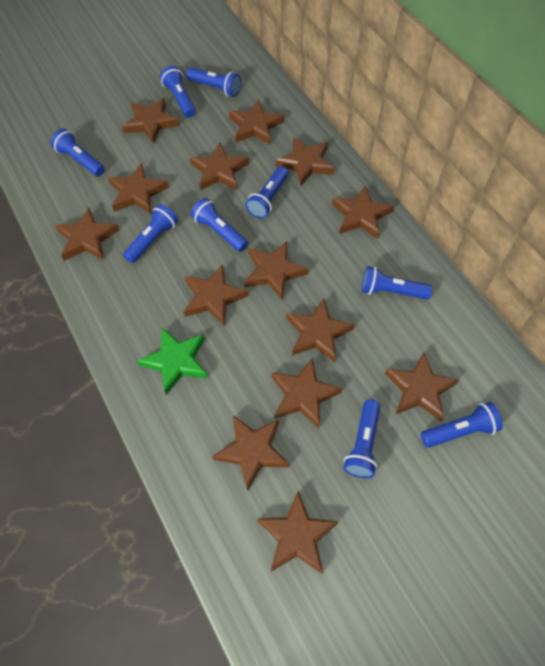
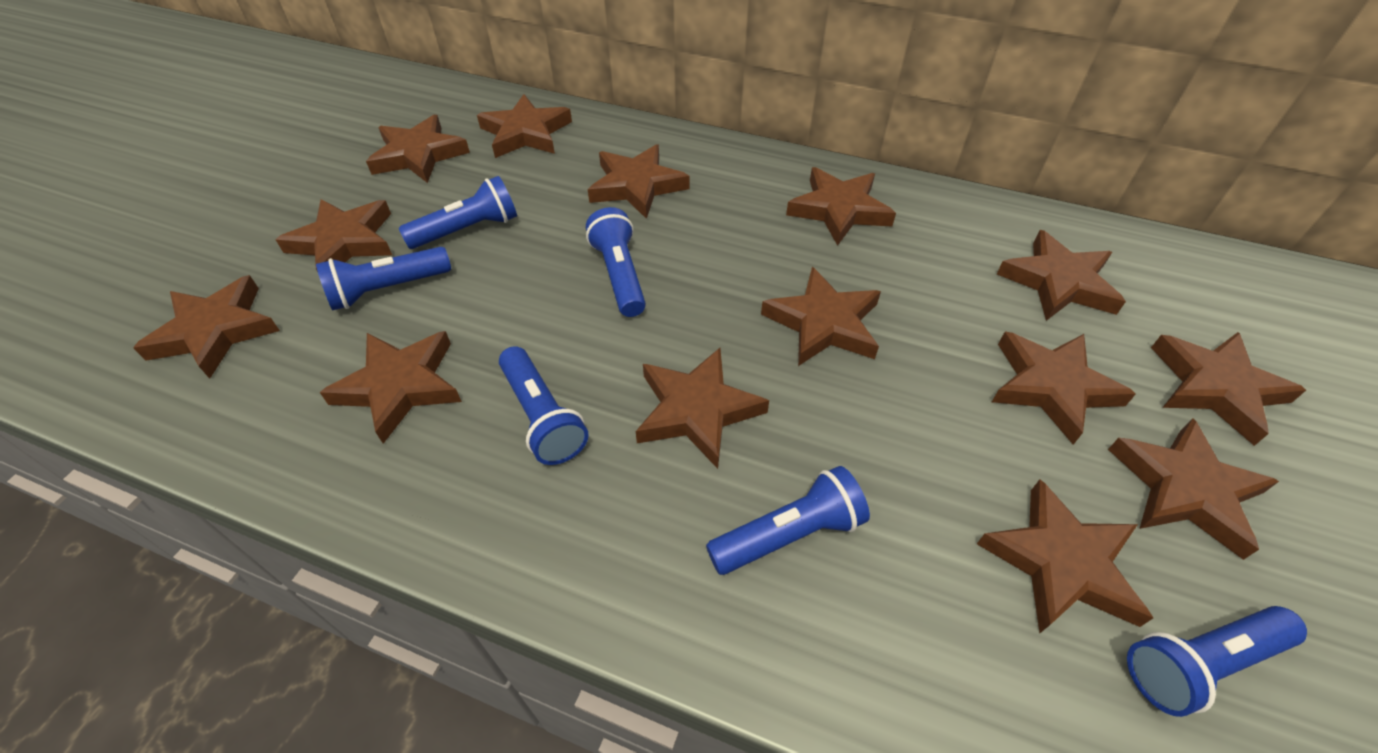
blue flashlight: 9 -> 6
green star: 1 -> 0

